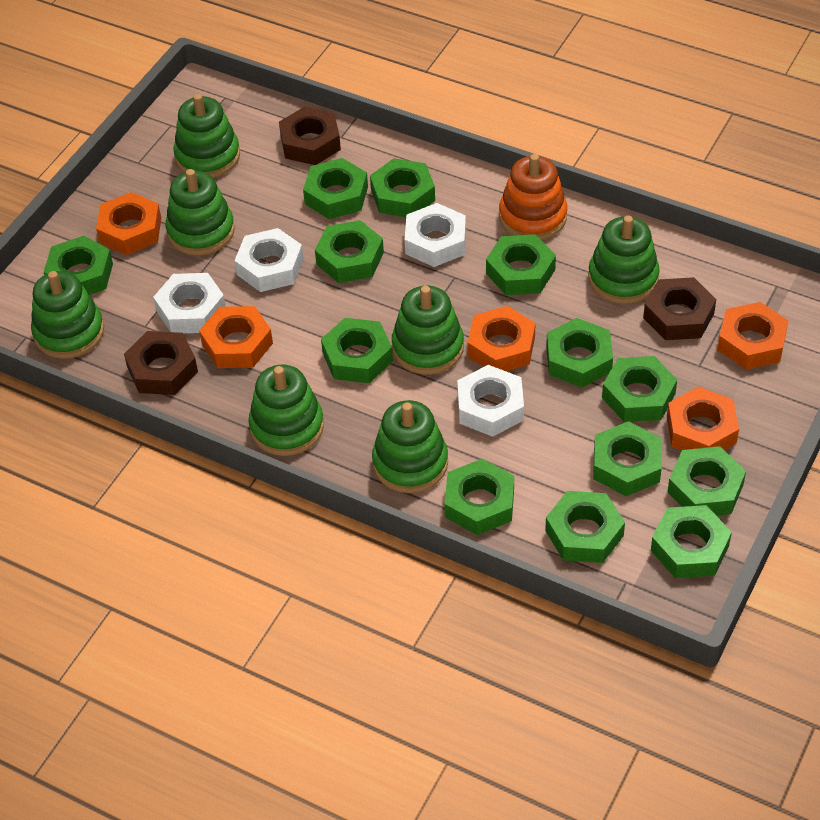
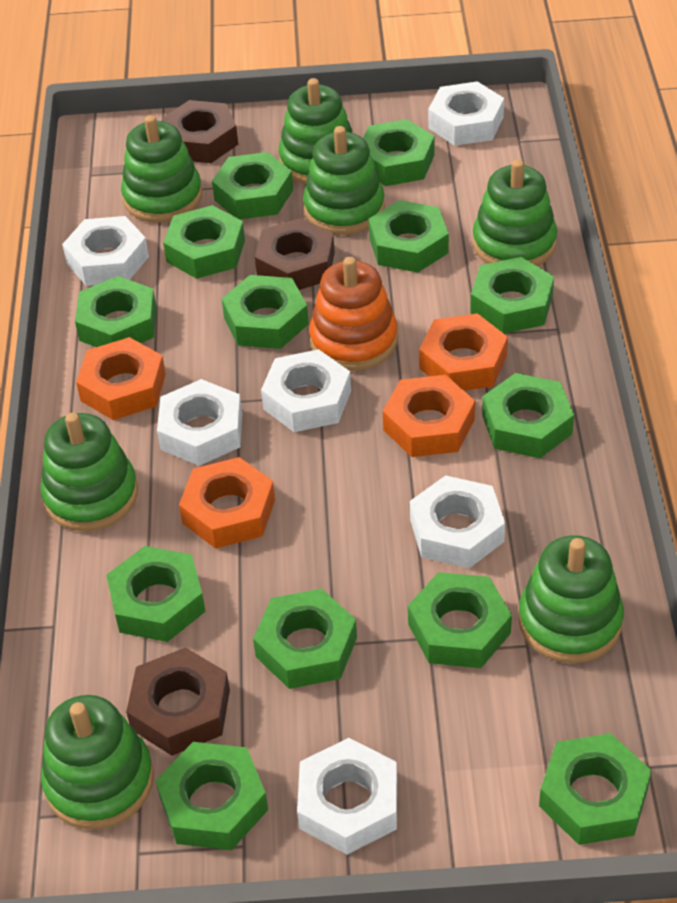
orange nut: 5 -> 4
white nut: 4 -> 6

